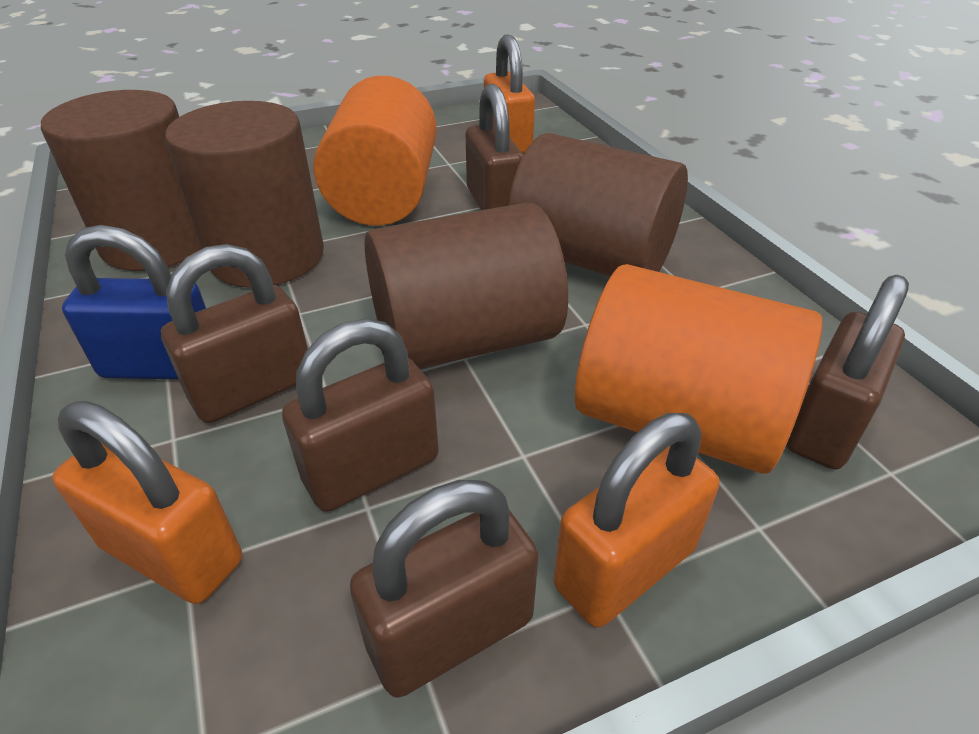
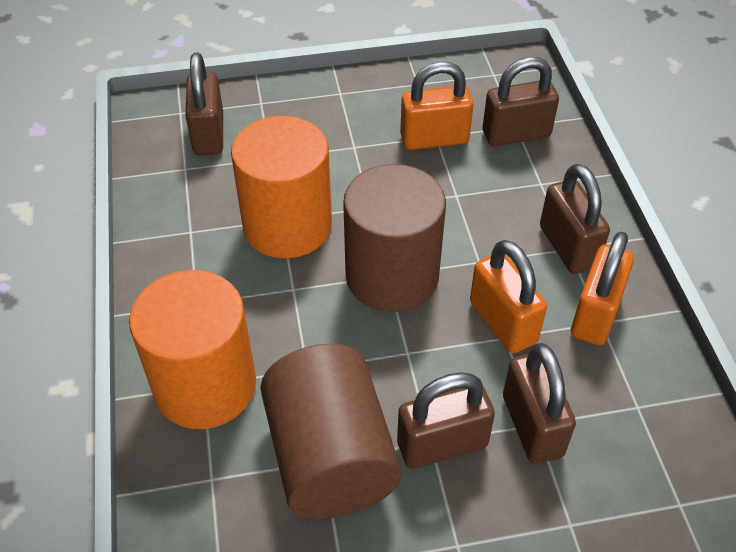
blue padlock: 1 -> 0
brown cylinder: 4 -> 2

